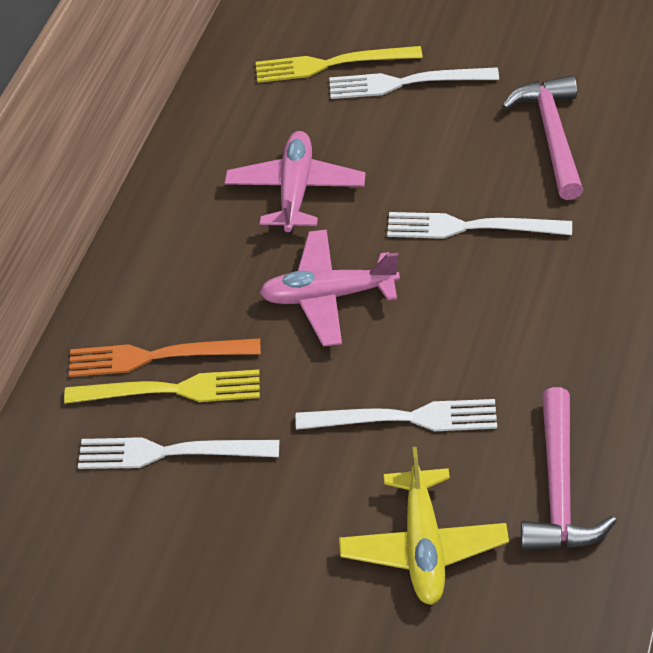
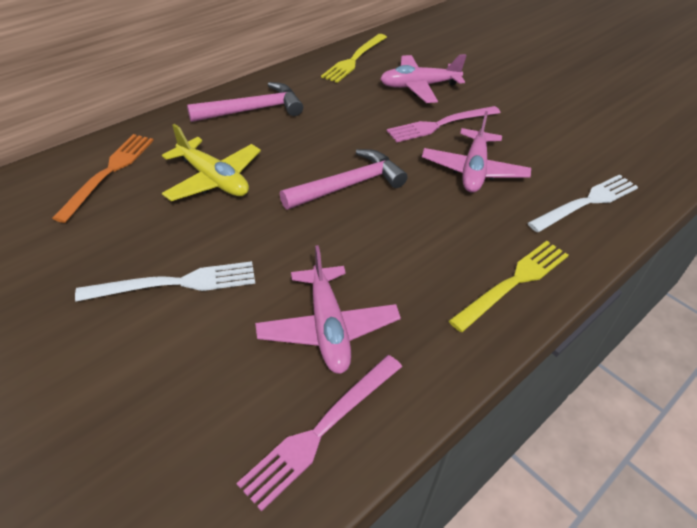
pink fork: 0 -> 2
pink plane: 2 -> 3
white fork: 4 -> 2

